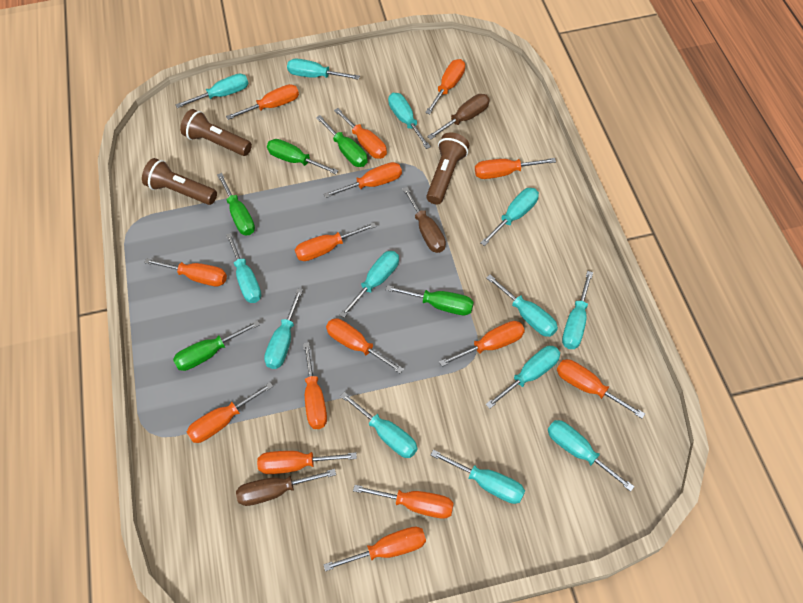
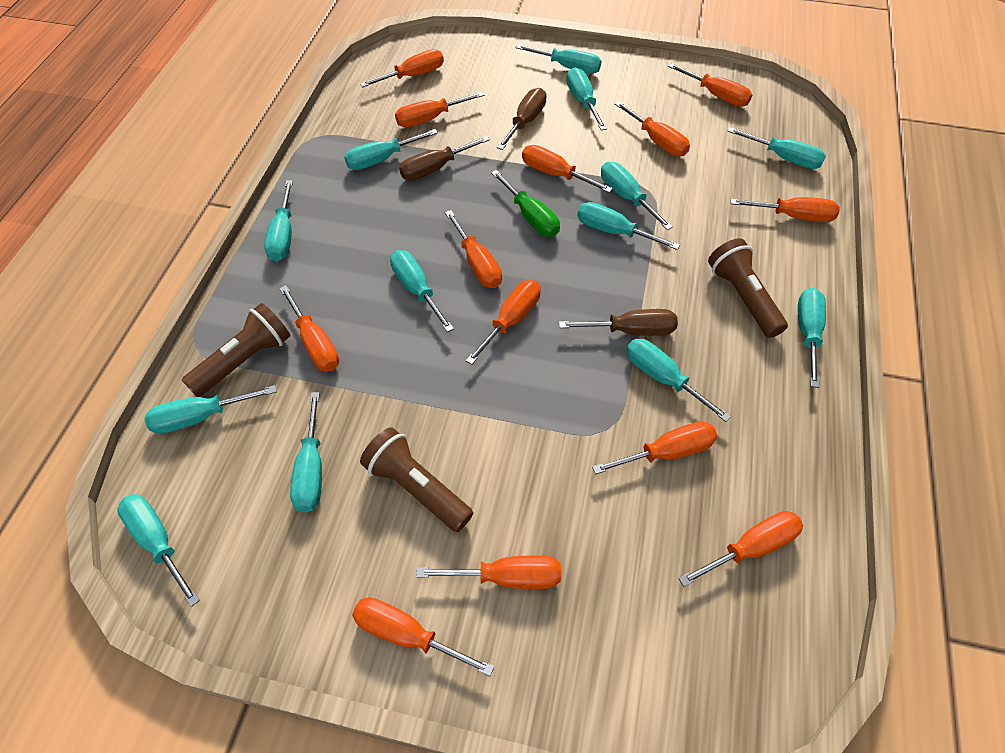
green screwdriver: 5 -> 1
orange screwdriver: 15 -> 13

